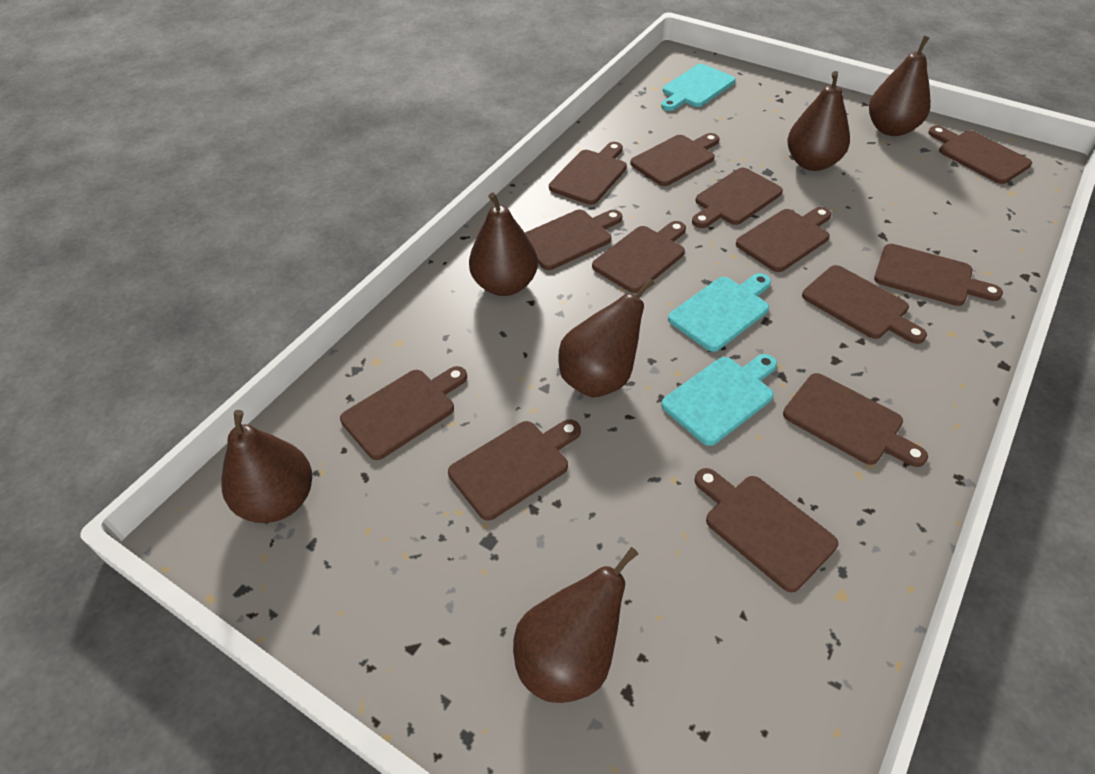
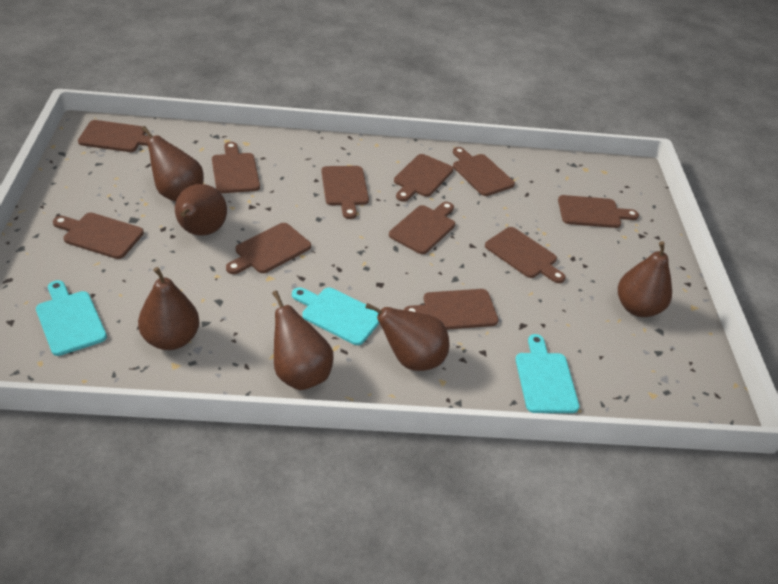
brown cutting board: 13 -> 11

